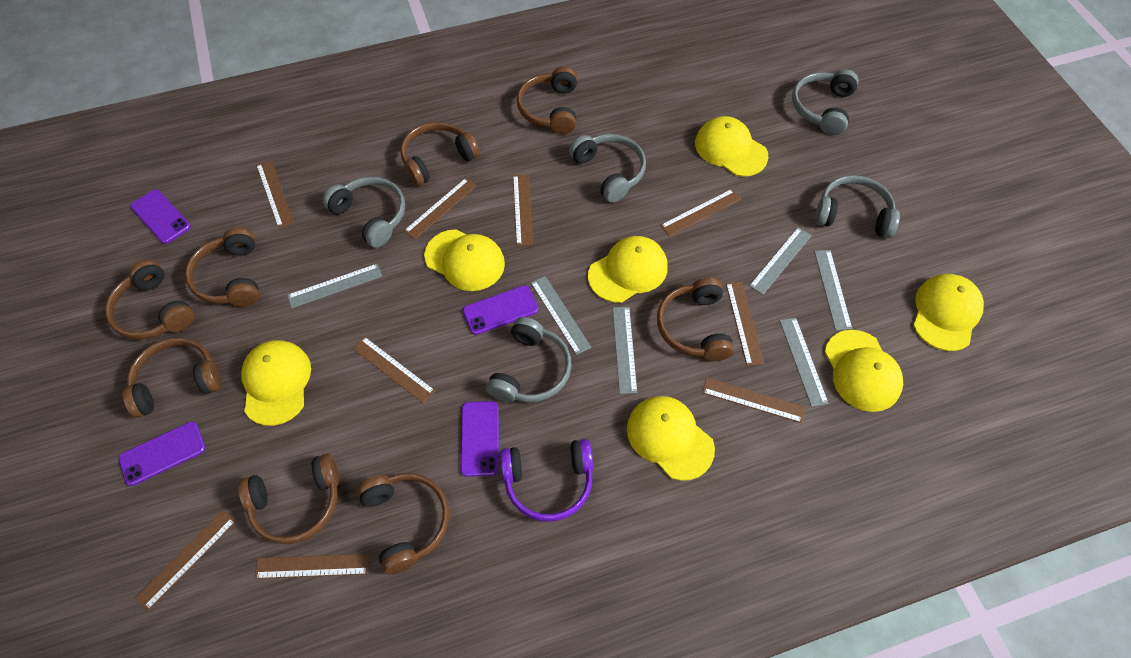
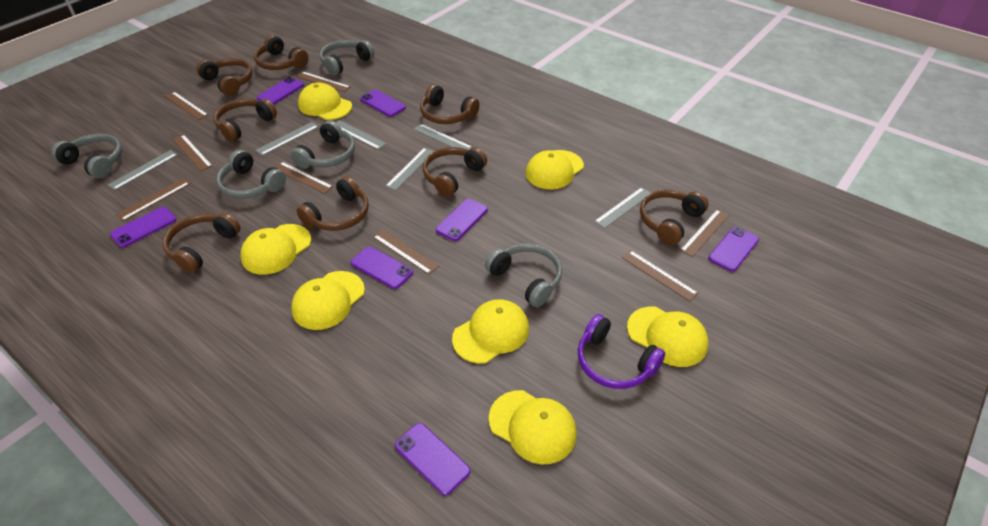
brown ruler: 9 -> 8
purple phone: 4 -> 7

